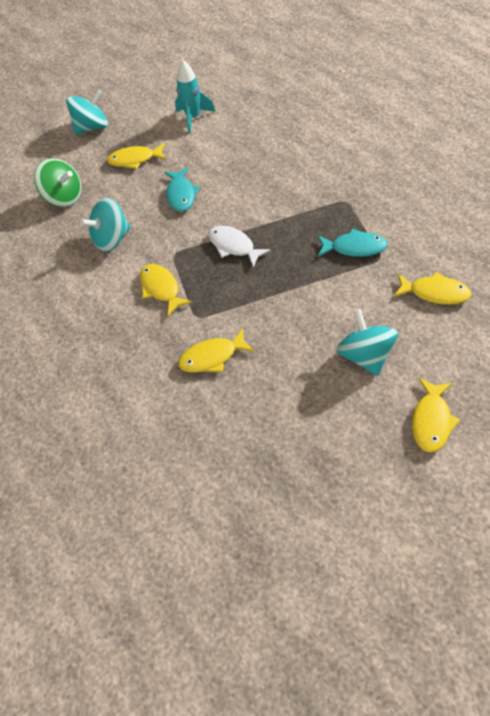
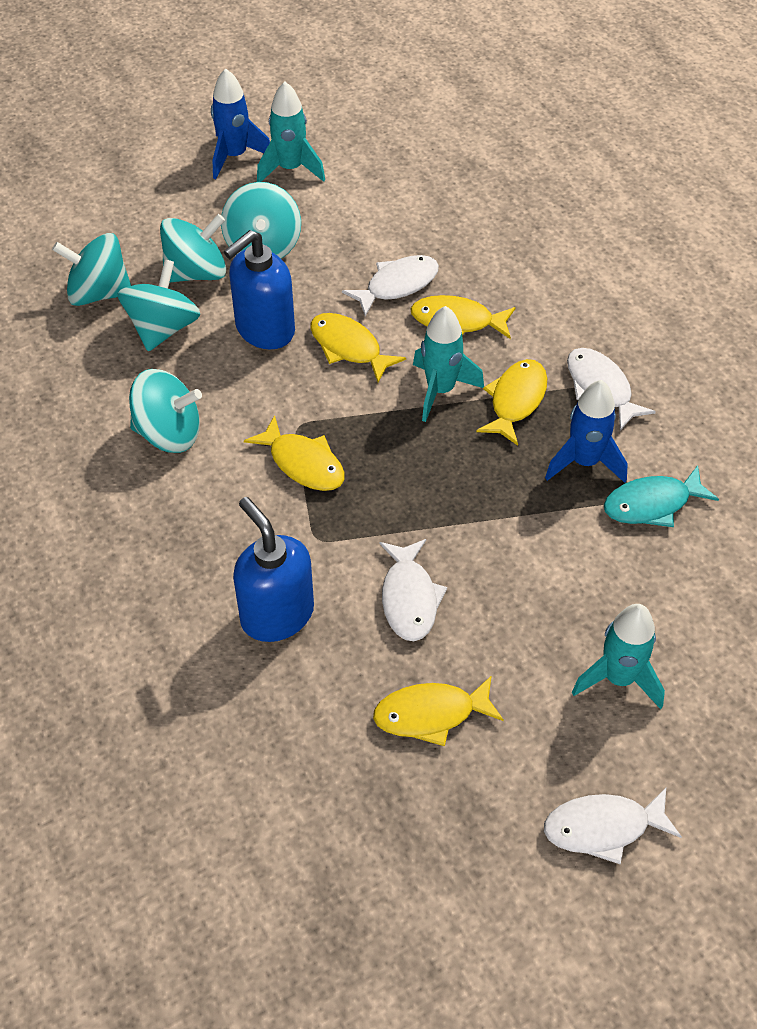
blue rocket: 0 -> 2
blue soap dispenser: 0 -> 2
green spinning top: 1 -> 0
turquoise fish: 2 -> 1
turquoise rocket: 1 -> 3
turquoise spinning top: 3 -> 5
white fish: 1 -> 4

